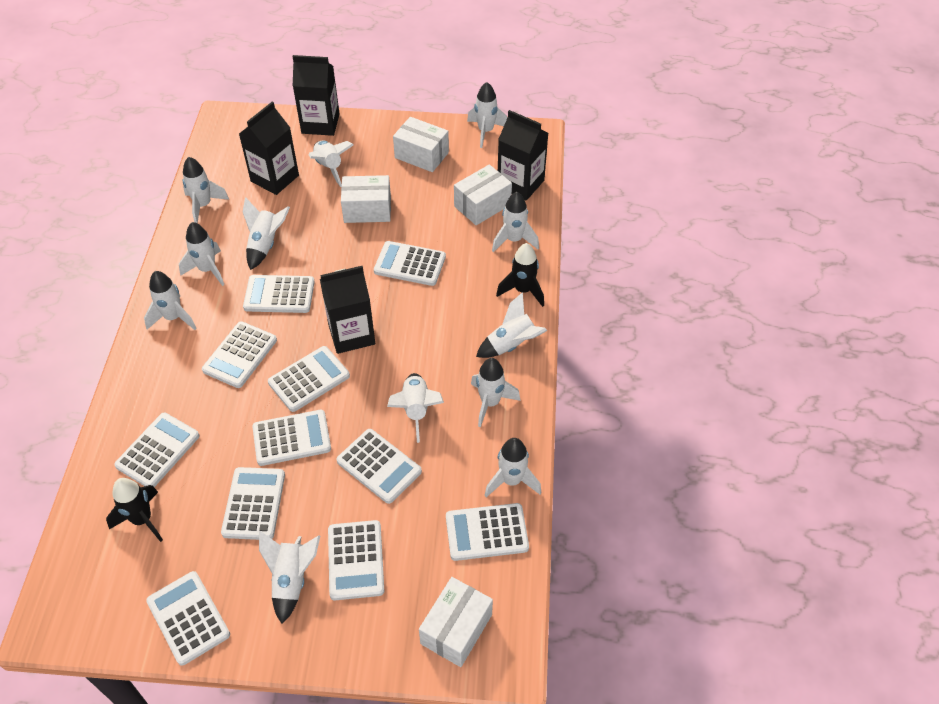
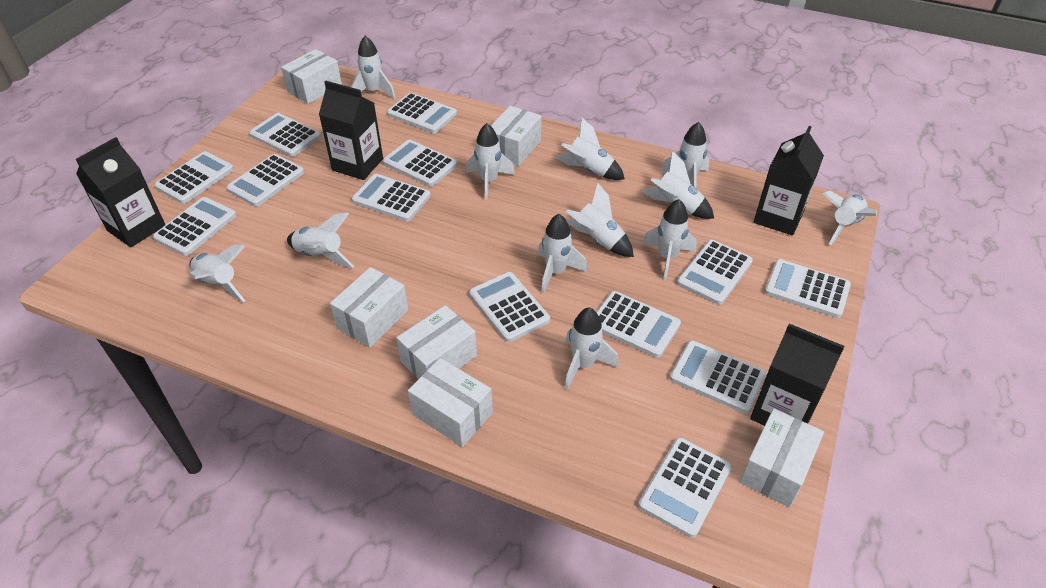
black rocket: 2 -> 0
white box: 4 -> 6
white calculator: 11 -> 13

